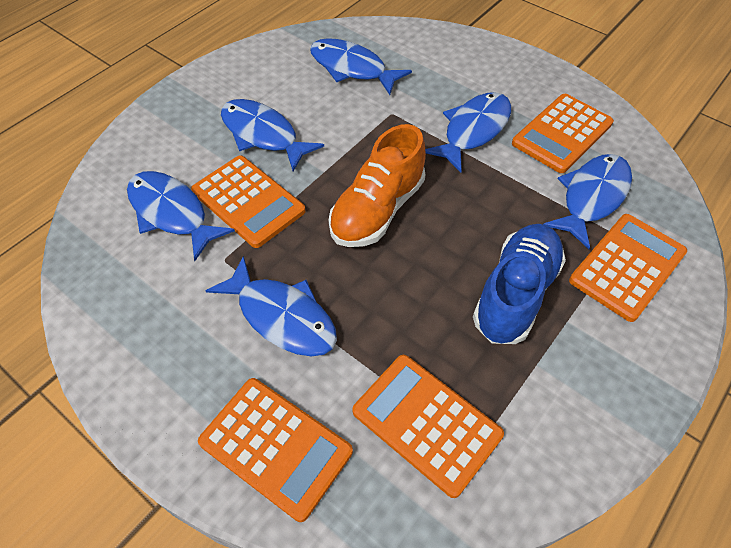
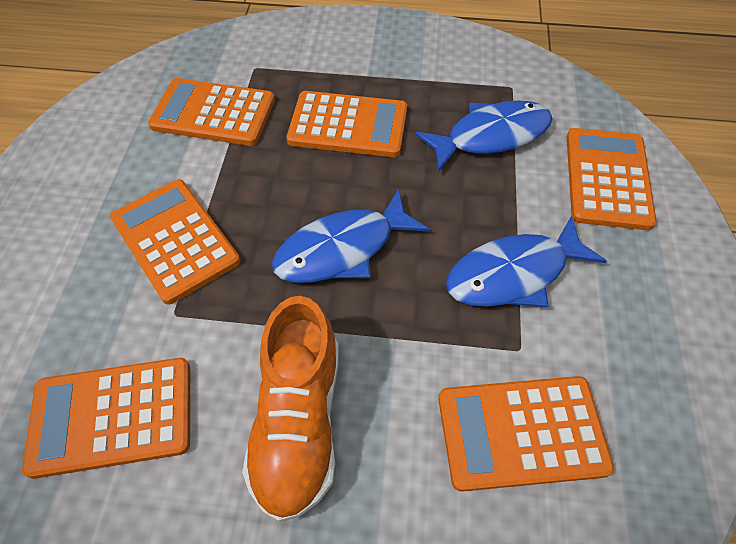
blue fish: 6 -> 3
blue shoe: 1 -> 0
orange calculator: 5 -> 6

